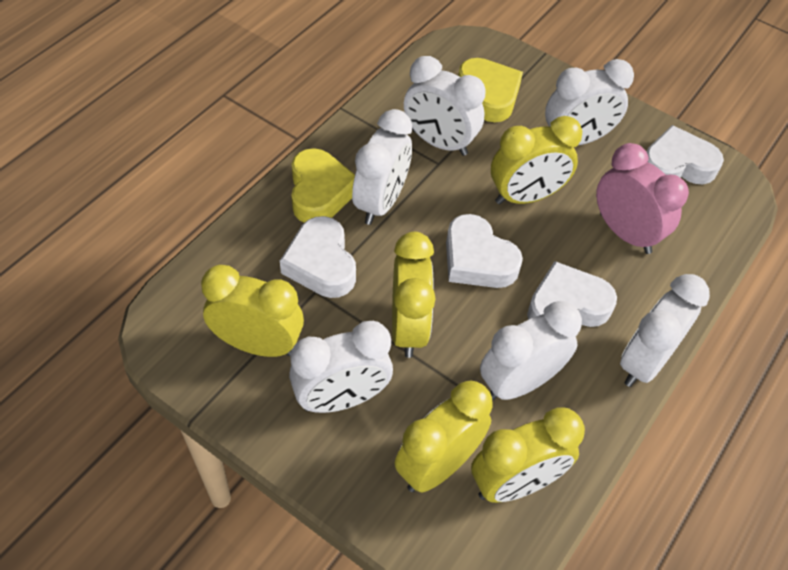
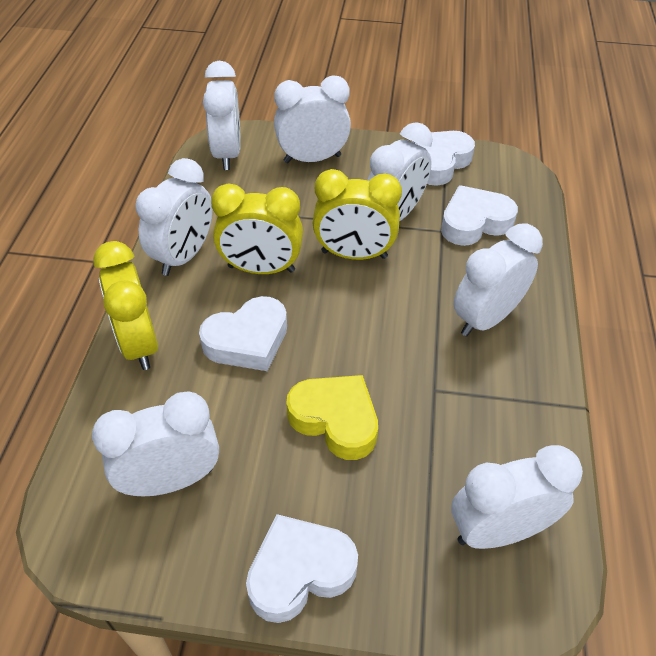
pink clock: 1 -> 0
white clock: 6 -> 7
yellow clock: 5 -> 3
yellow heart: 2 -> 1

